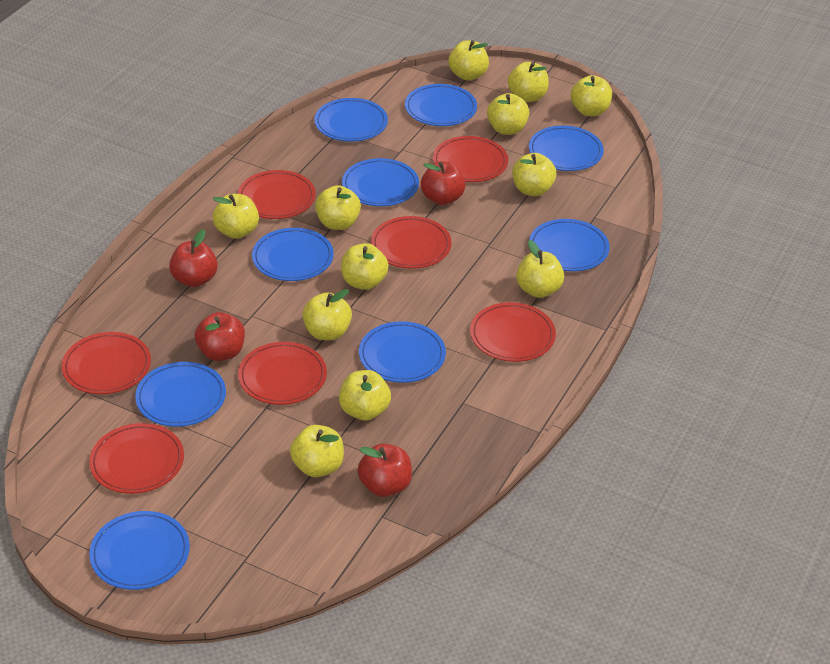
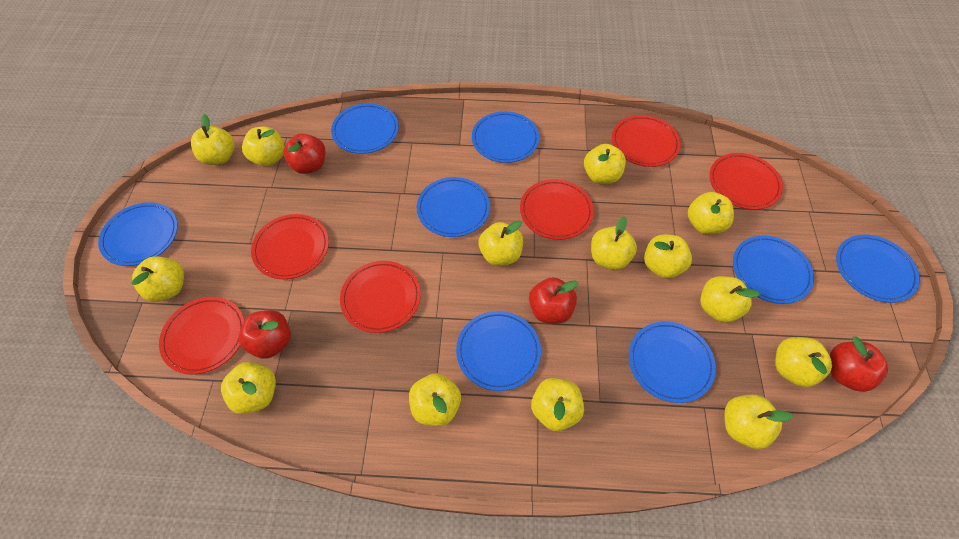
blue plate: 9 -> 8
red plate: 7 -> 6
yellow apple: 12 -> 14

